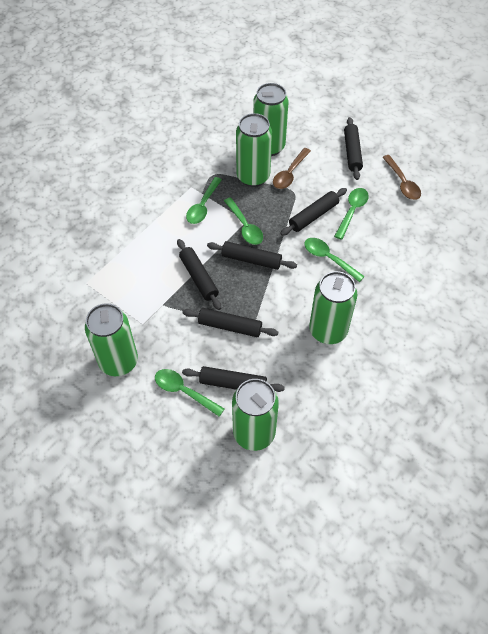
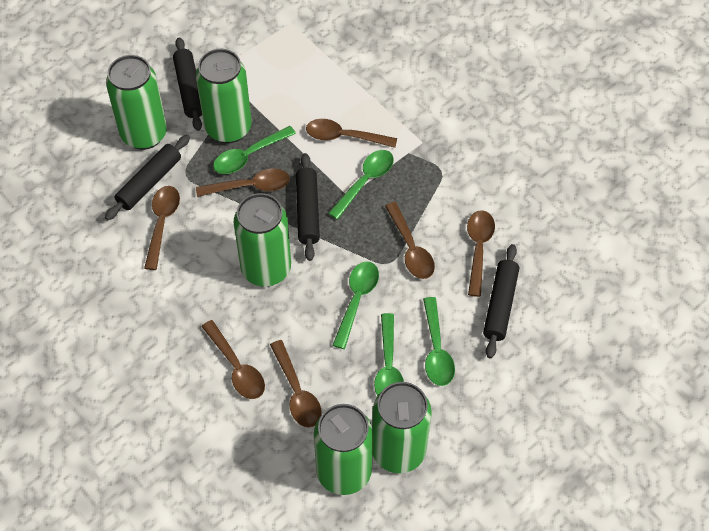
black rolling pin: 6 -> 4
brown spoon: 2 -> 7

